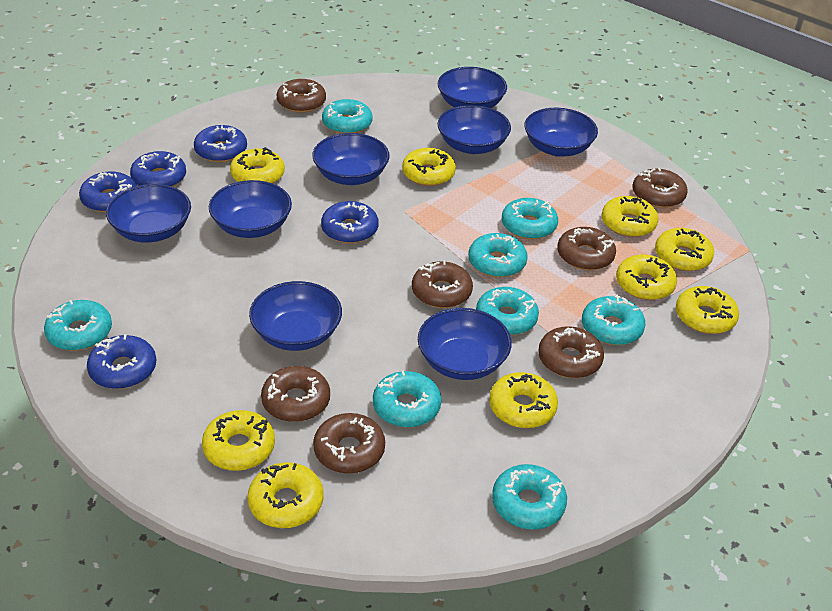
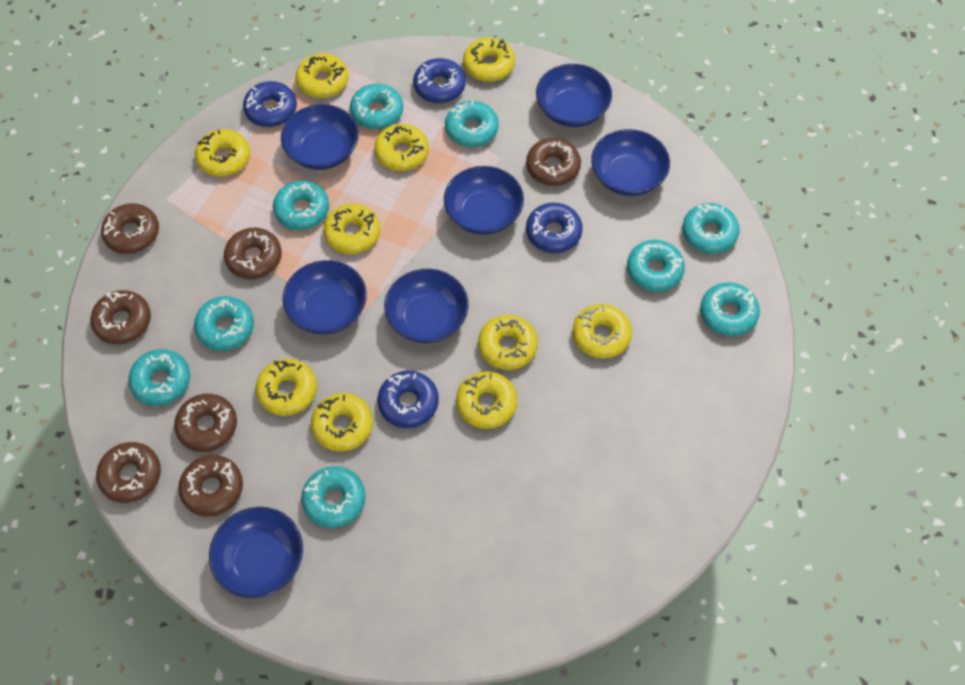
blue bowl: 8 -> 7
blue donut: 5 -> 4
turquoise donut: 8 -> 9
yellow donut: 9 -> 10

